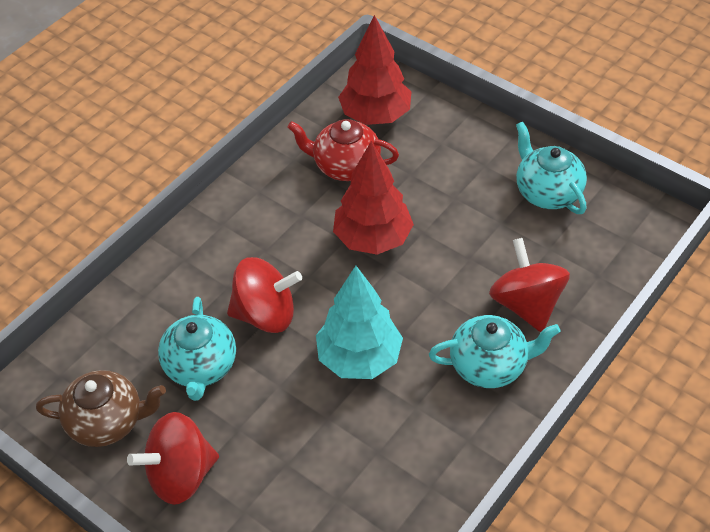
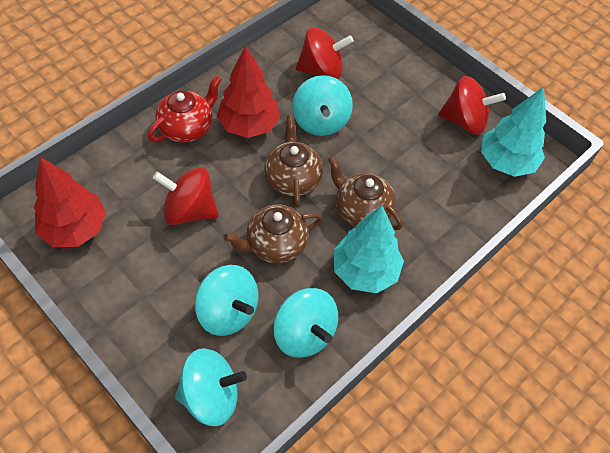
brown teapot: 1 -> 3
turquoise spinning top: 0 -> 4
turquoise teapot: 3 -> 0
turquoise tree: 1 -> 2

